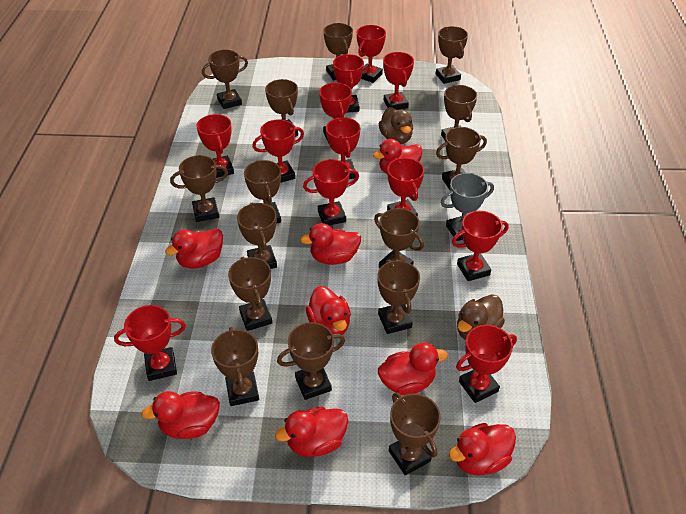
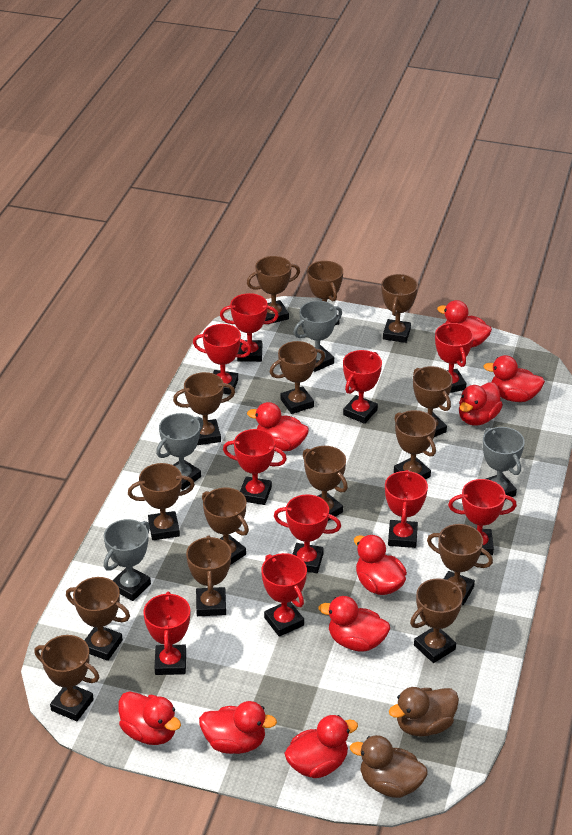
grey trophy: 1 -> 4
red duck: 8 -> 9
red trophy: 12 -> 10

